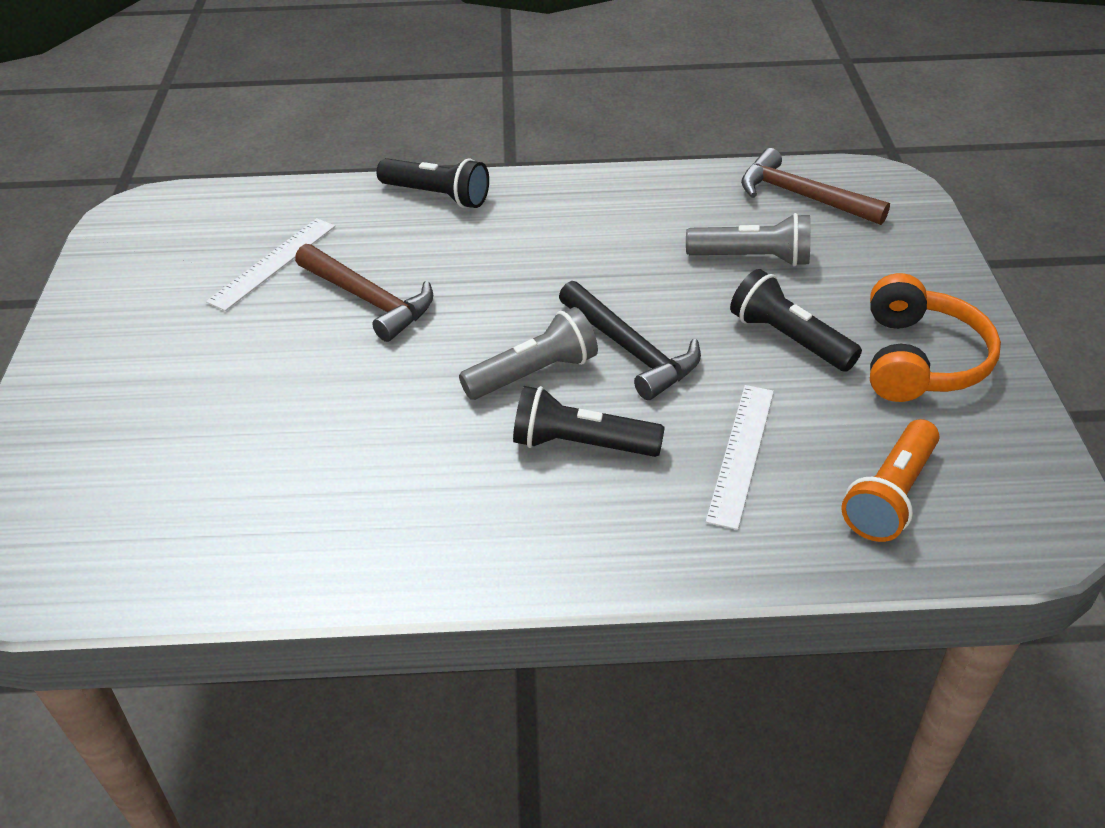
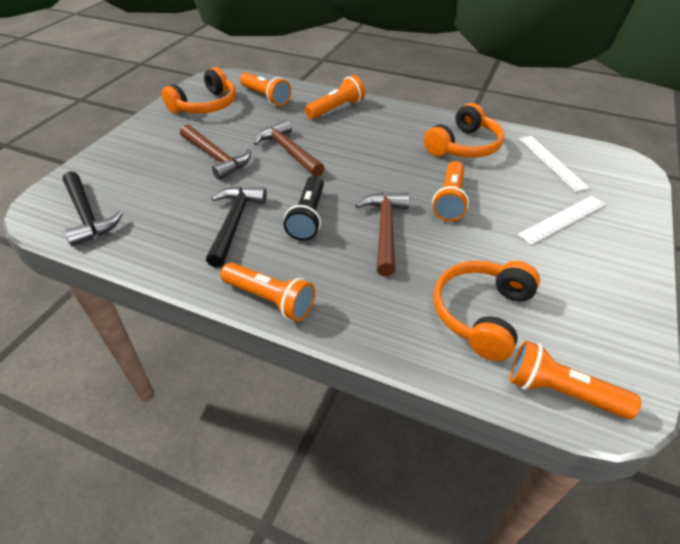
black flashlight: 3 -> 1
black hammer: 1 -> 2
brown hammer: 2 -> 3
grey flashlight: 2 -> 0
orange flashlight: 1 -> 5
orange headphones: 1 -> 3

